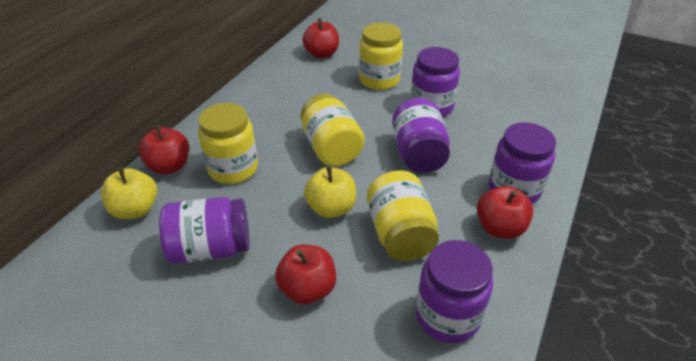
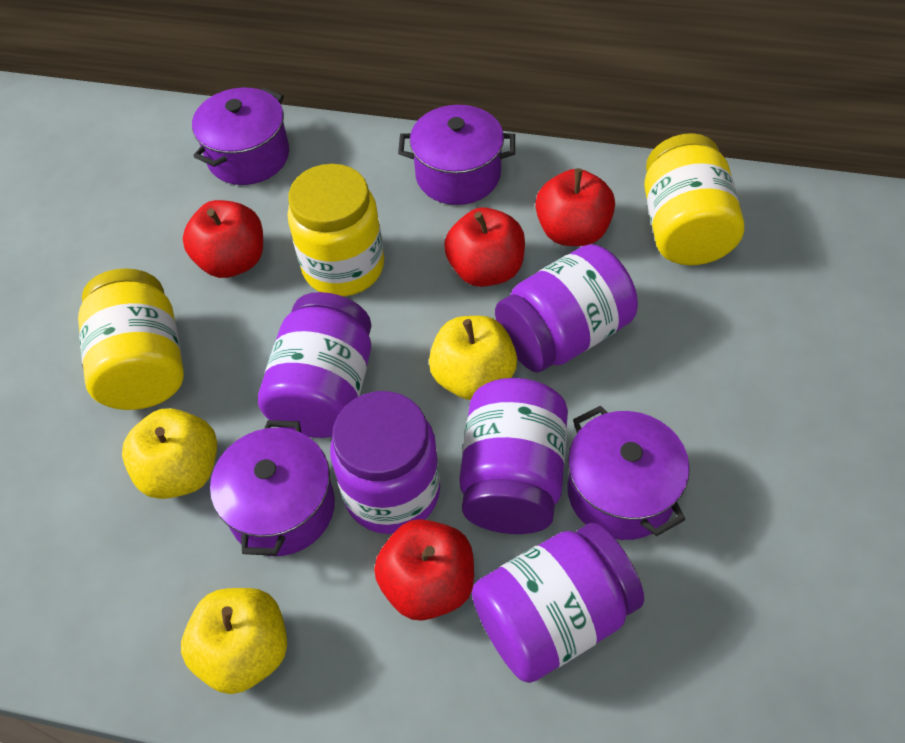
purple pot: 0 -> 4
yellow apple: 2 -> 3
yellow jar: 4 -> 3

